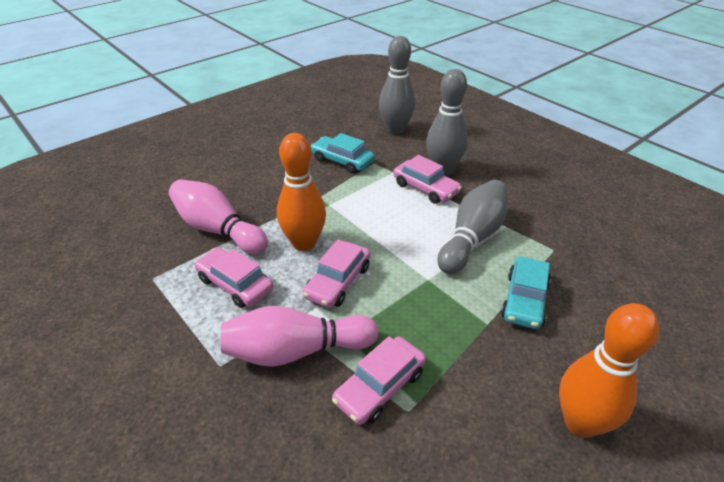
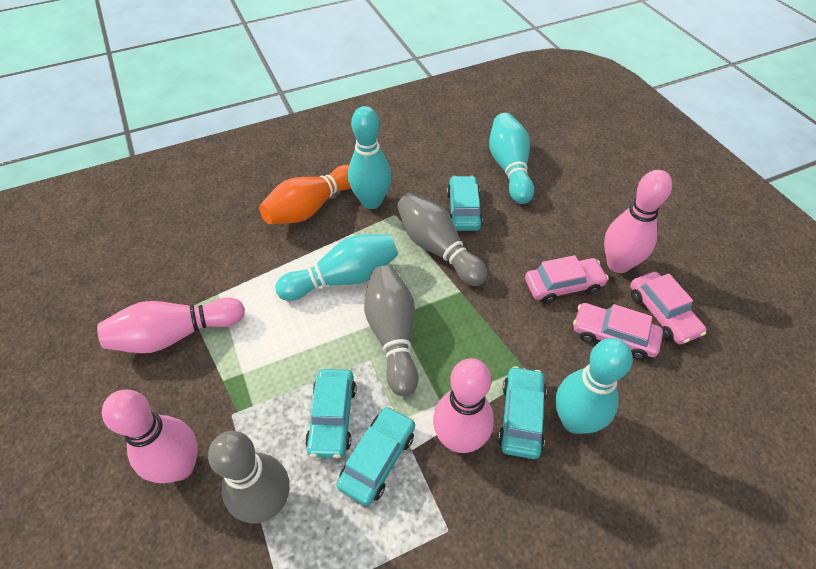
orange bowling pin: 2 -> 1
pink bowling pin: 2 -> 4
pink car: 4 -> 3
turquoise bowling pin: 0 -> 4
turquoise car: 2 -> 4

